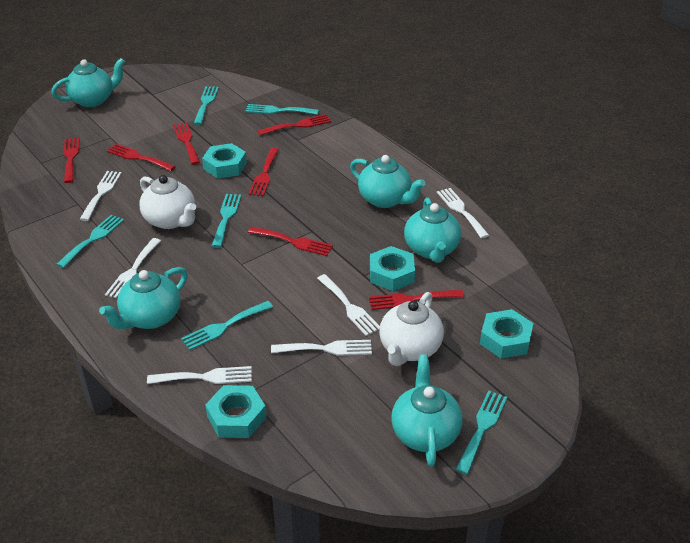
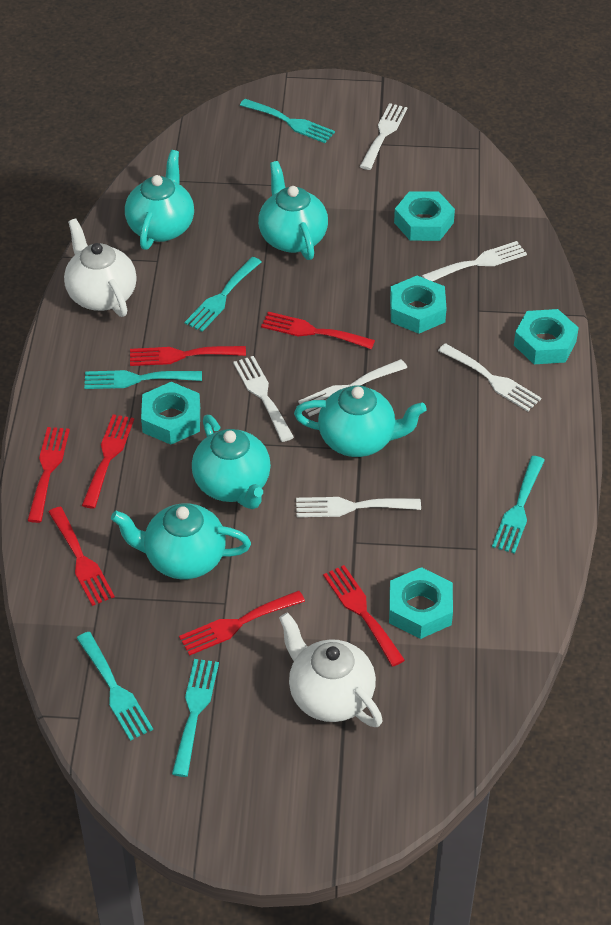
turquoise nut: 4 -> 5

